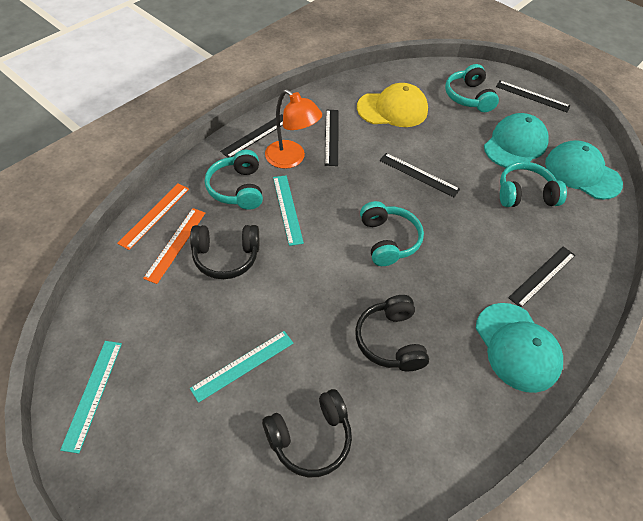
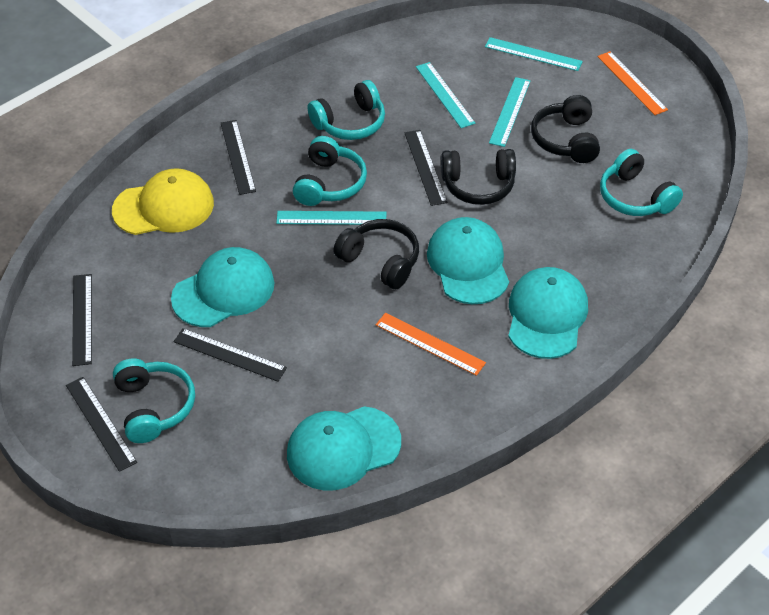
orange lamp: 1 -> 0
turquoise cap: 3 -> 4
turquoise ruler: 3 -> 4

